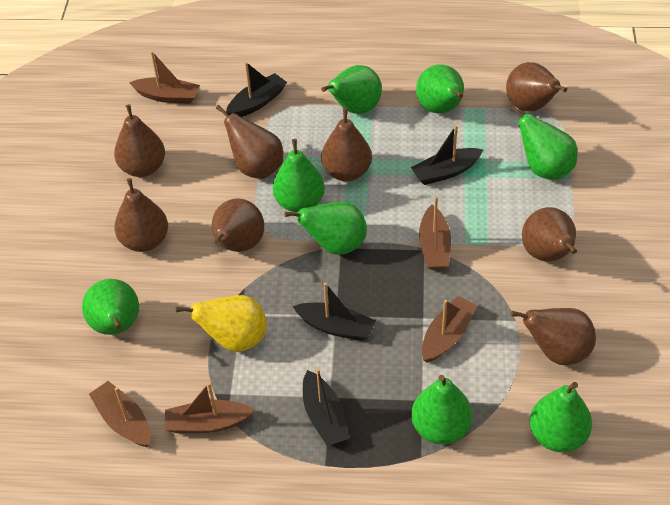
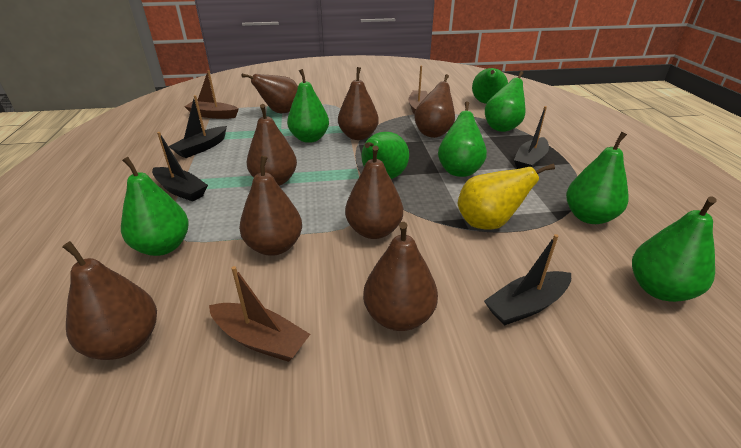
brown boat: 5 -> 3

